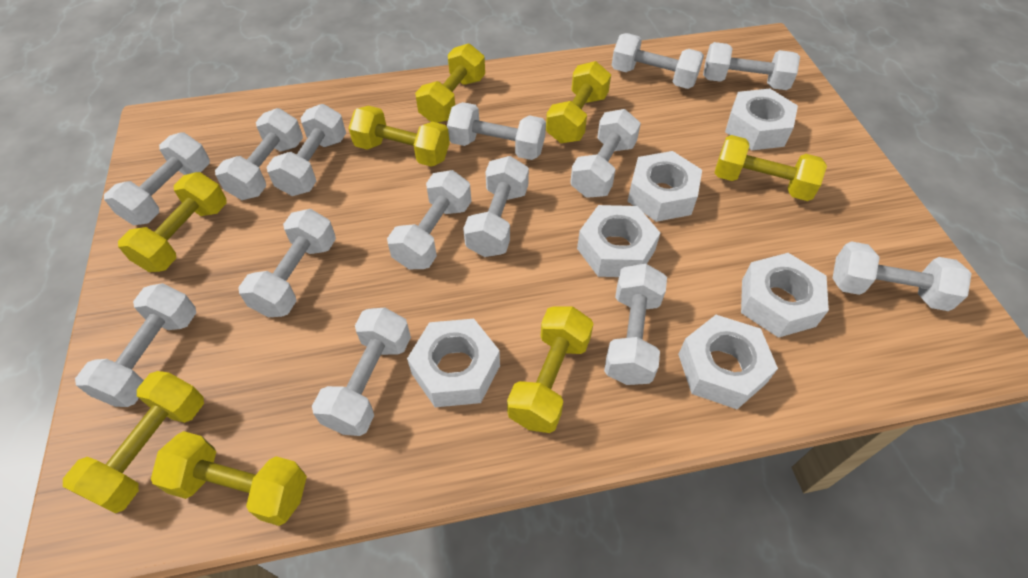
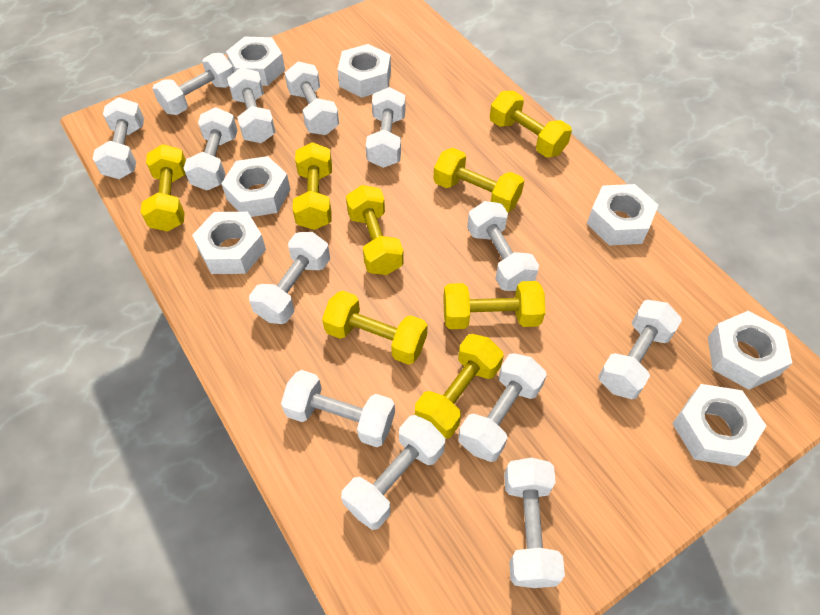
white dumbbell: 14 -> 13
white nut: 6 -> 7

